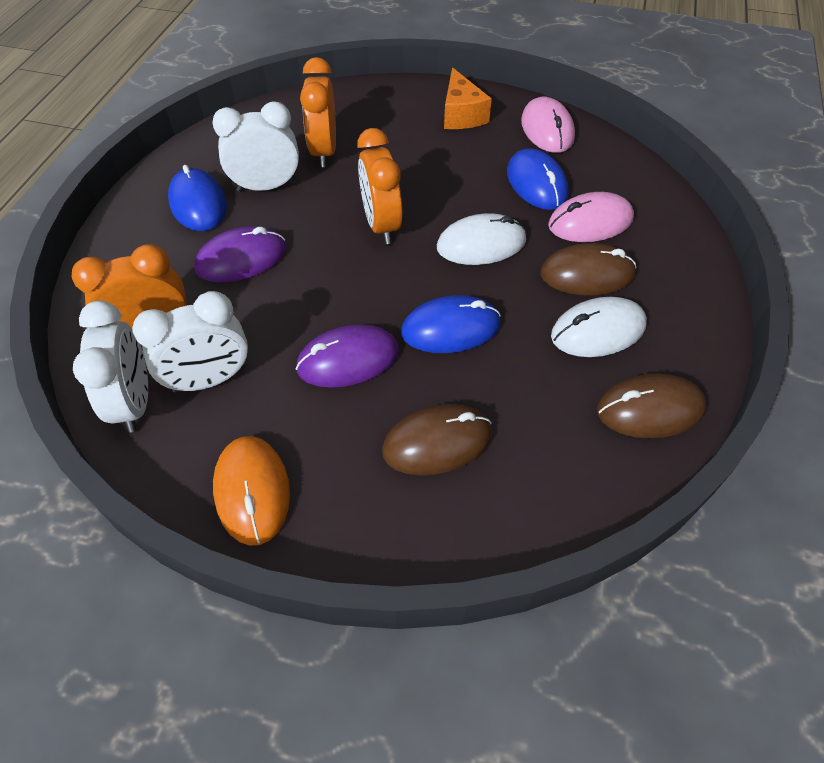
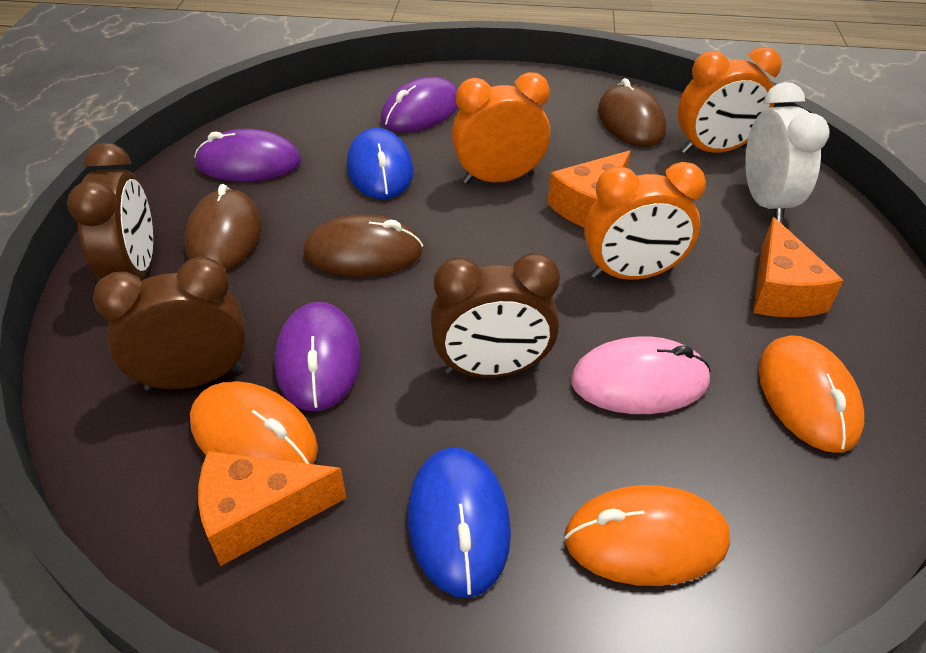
blue mouse: 3 -> 2
brown clock: 0 -> 3
orange cheese: 1 -> 3
orange mouse: 1 -> 3
pink mouse: 2 -> 1
purple mouse: 2 -> 3
white clock: 3 -> 1
white mouse: 2 -> 0

